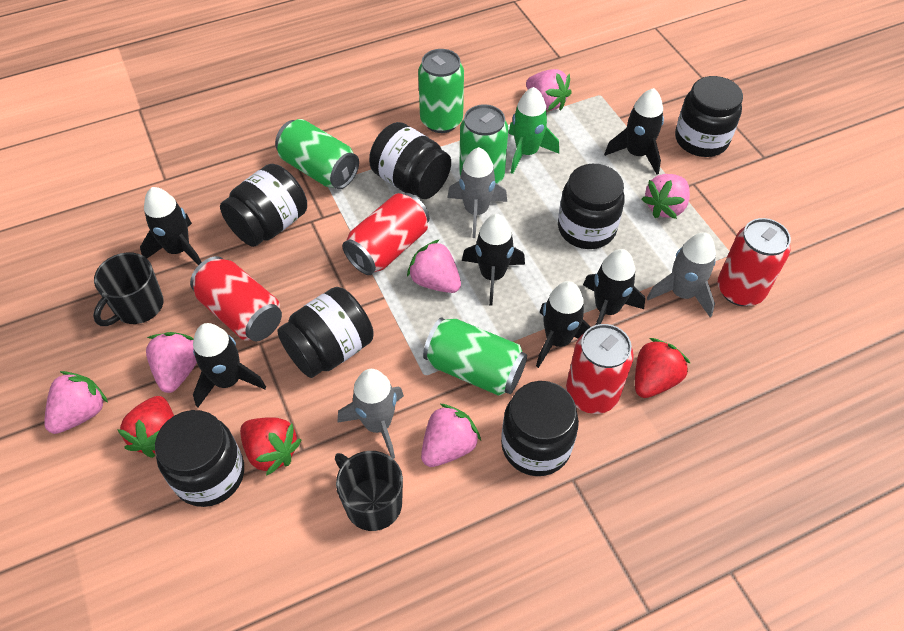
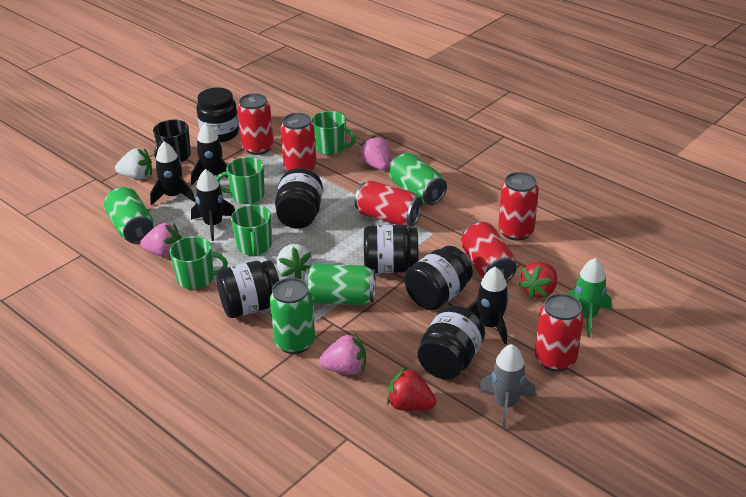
black jar: 7 -> 6
black mug: 2 -> 1
black rocket: 6 -> 4
green mug: 0 -> 4
grey rocket: 3 -> 1
pink strawberry: 6 -> 3
red can: 4 -> 6
red strawberry: 3 -> 2
white strawberry: 0 -> 2

